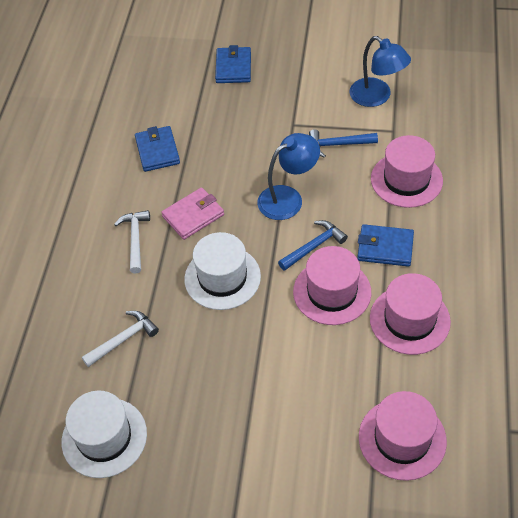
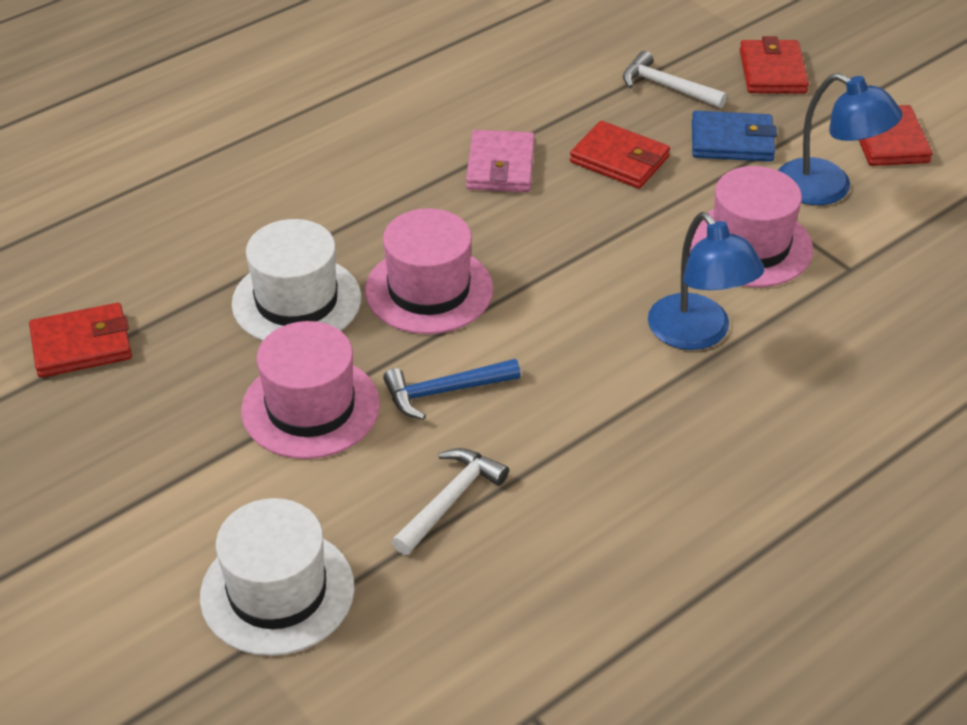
blue hammer: 2 -> 1
blue wallet: 3 -> 1
pink hat: 4 -> 3
red wallet: 0 -> 4

